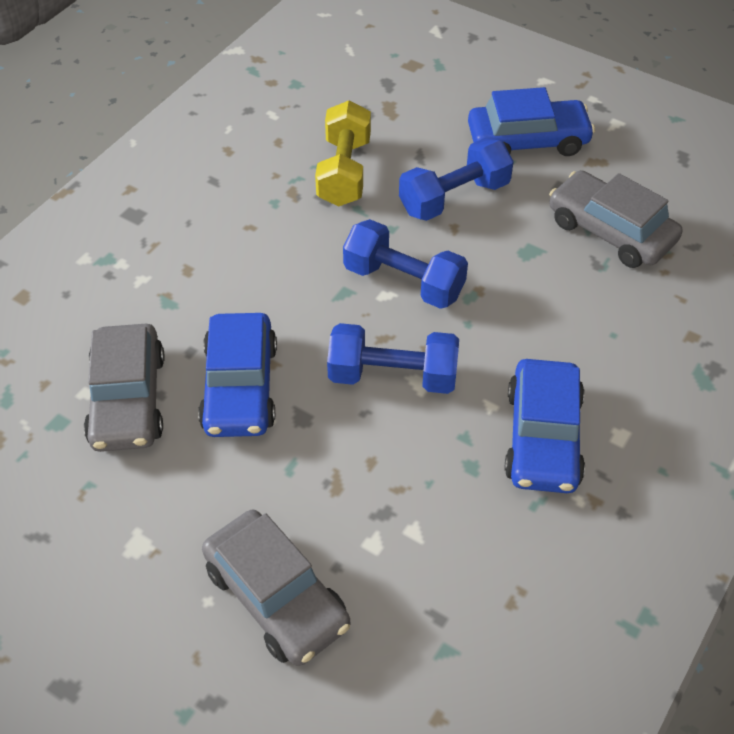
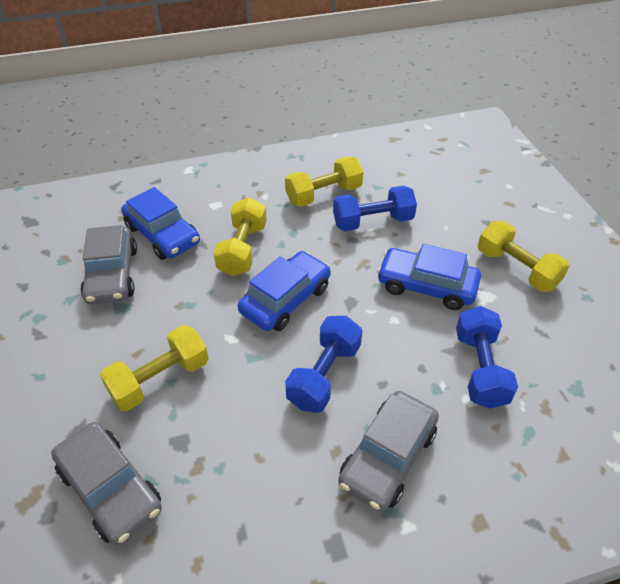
yellow dumbbell: 1 -> 4

